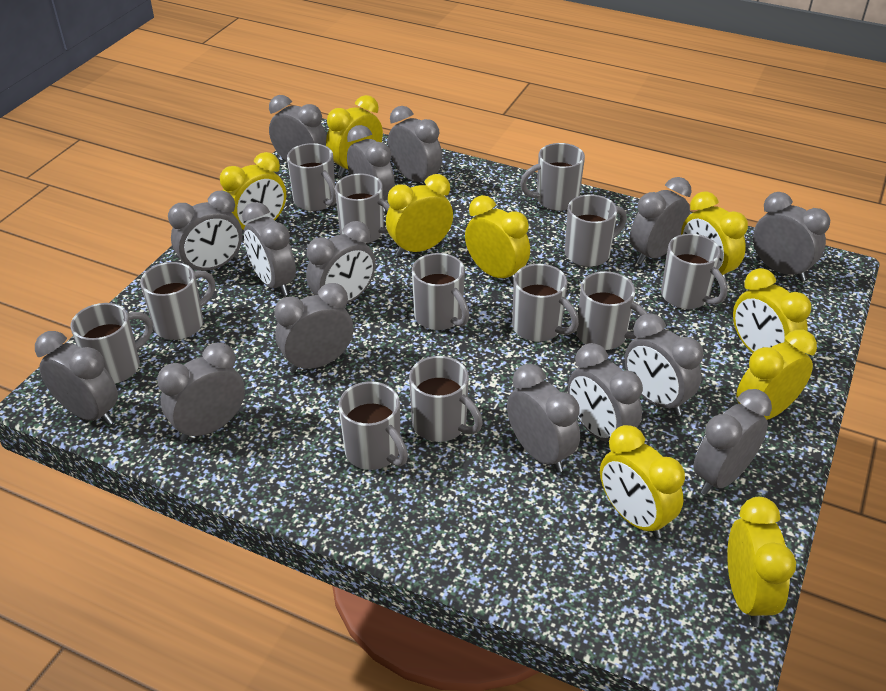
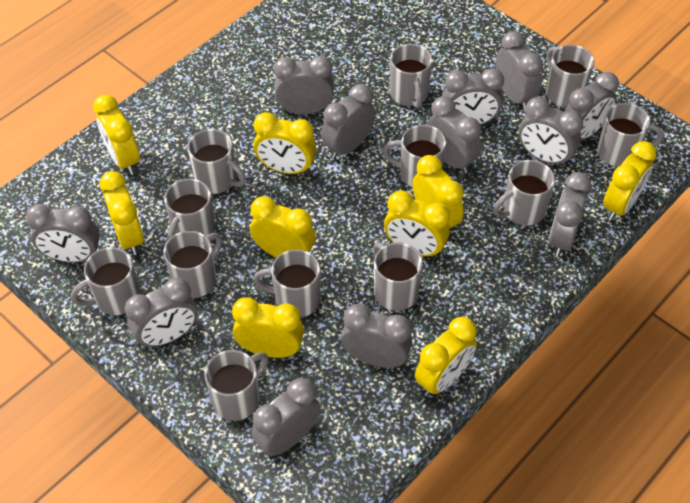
grey clock: 15 -> 12

